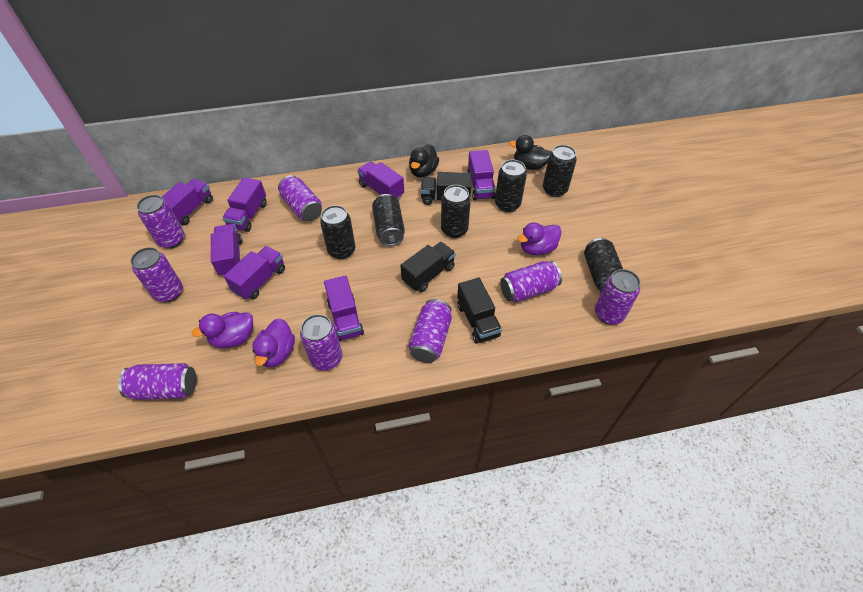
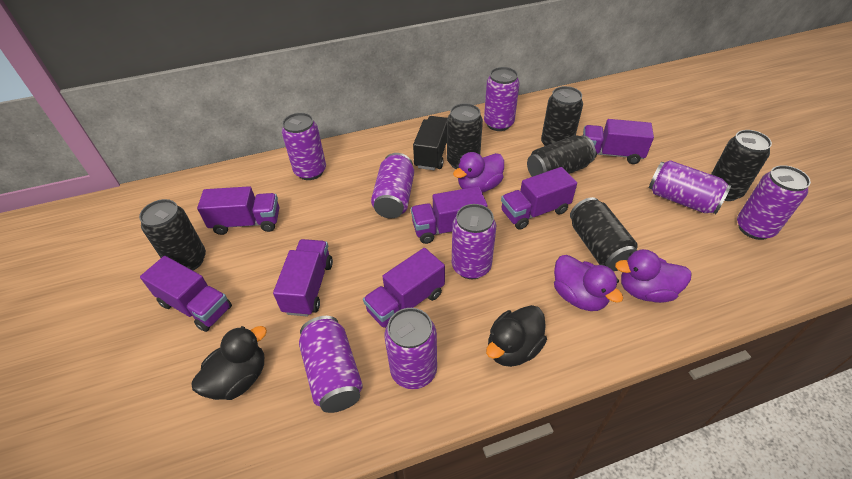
black truck: 3 -> 1

